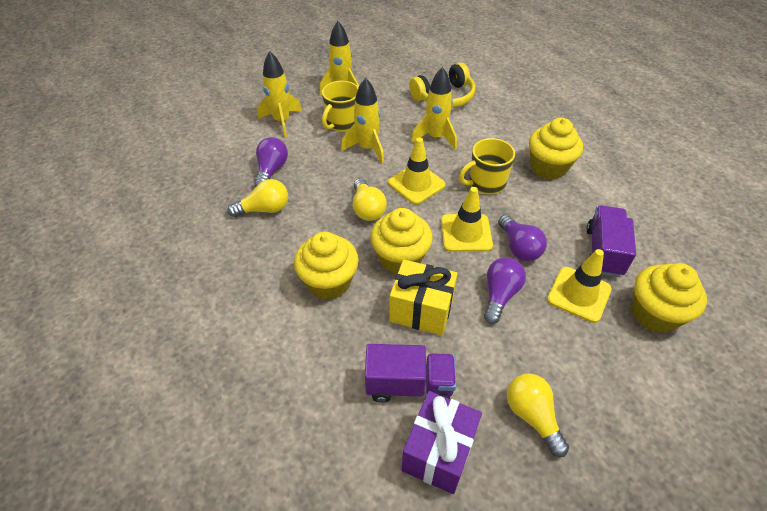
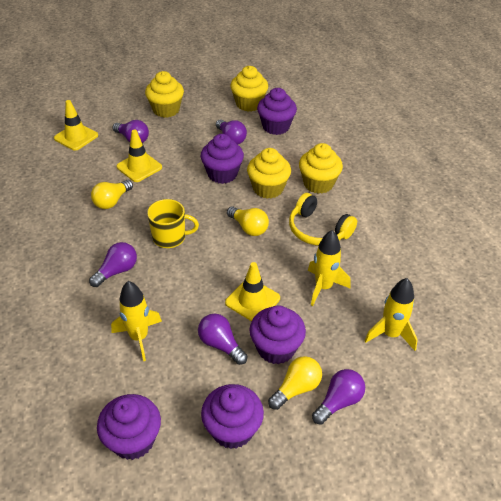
purple cupcake: 0 -> 5
purple gift: 1 -> 0
purple light bulb: 3 -> 5
purple truck: 2 -> 0
yellow gift: 1 -> 0
yellow mug: 2 -> 1
yellow rocket: 4 -> 3

